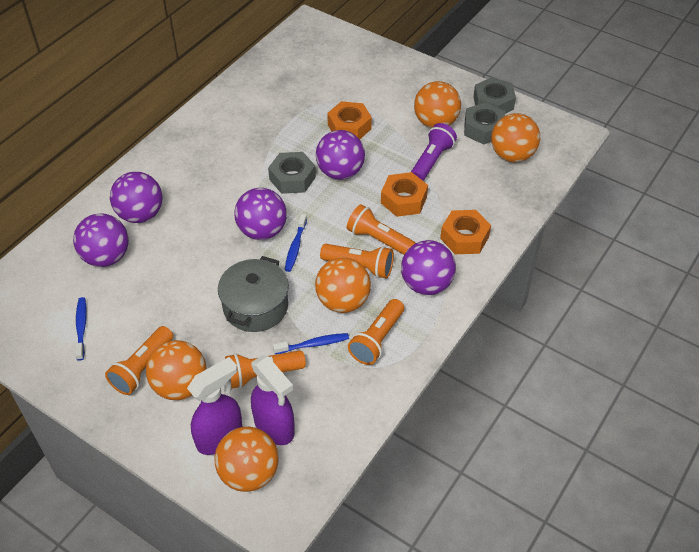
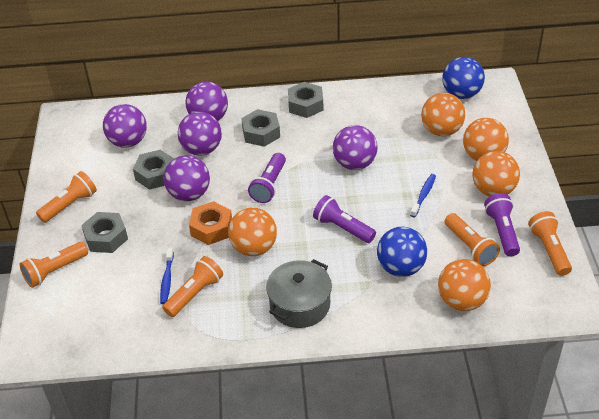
blue ball: 0 -> 2
blue toothbrush: 3 -> 2
grey nut: 3 -> 4
orange nut: 3 -> 1
purple flashlight: 1 -> 3
purple spray bottle: 2 -> 0

